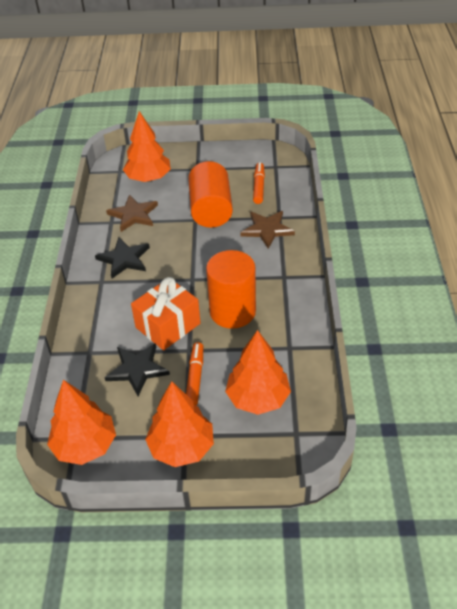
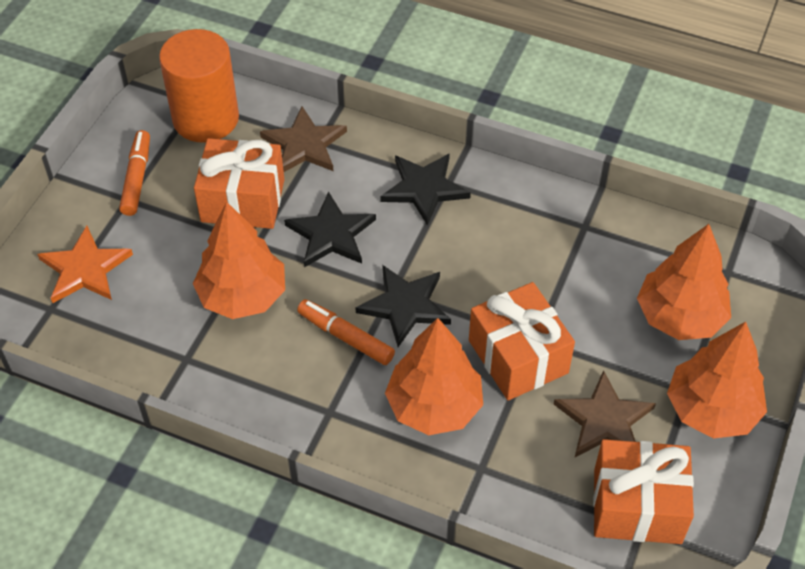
black star: 2 -> 3
orange cylinder: 2 -> 1
orange gift: 1 -> 3
orange star: 0 -> 1

